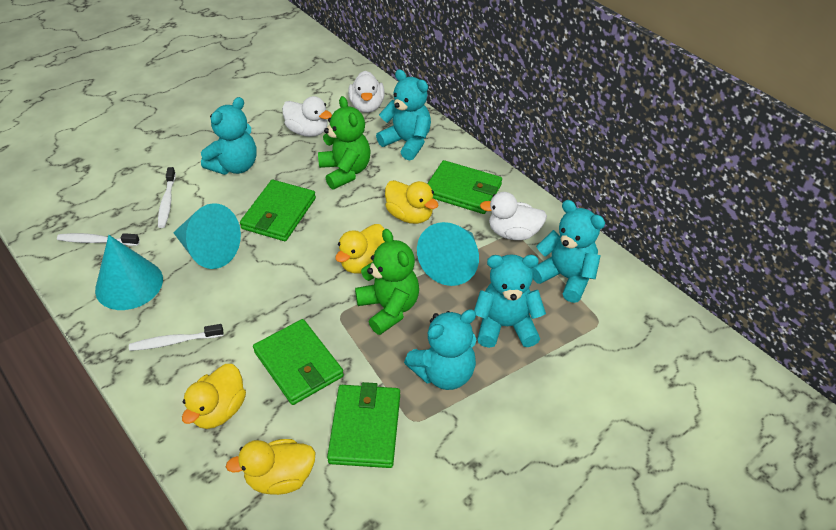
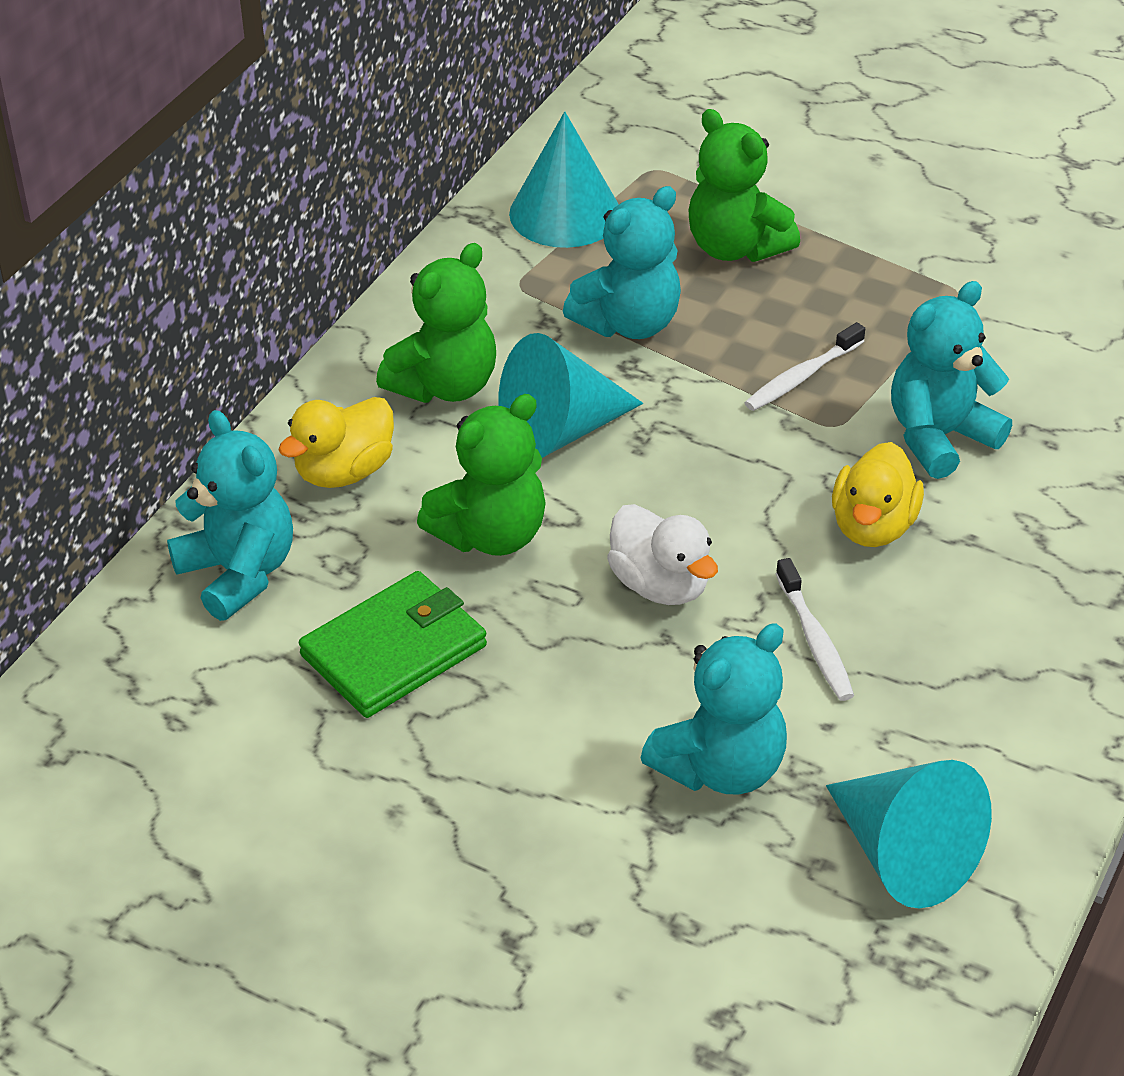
green teddy bear: 2 -> 3
green wallet: 4 -> 1
turquoise teddy bear: 5 -> 4
white duck: 3 -> 1
white toothbrush: 3 -> 2
yellow duck: 4 -> 2

